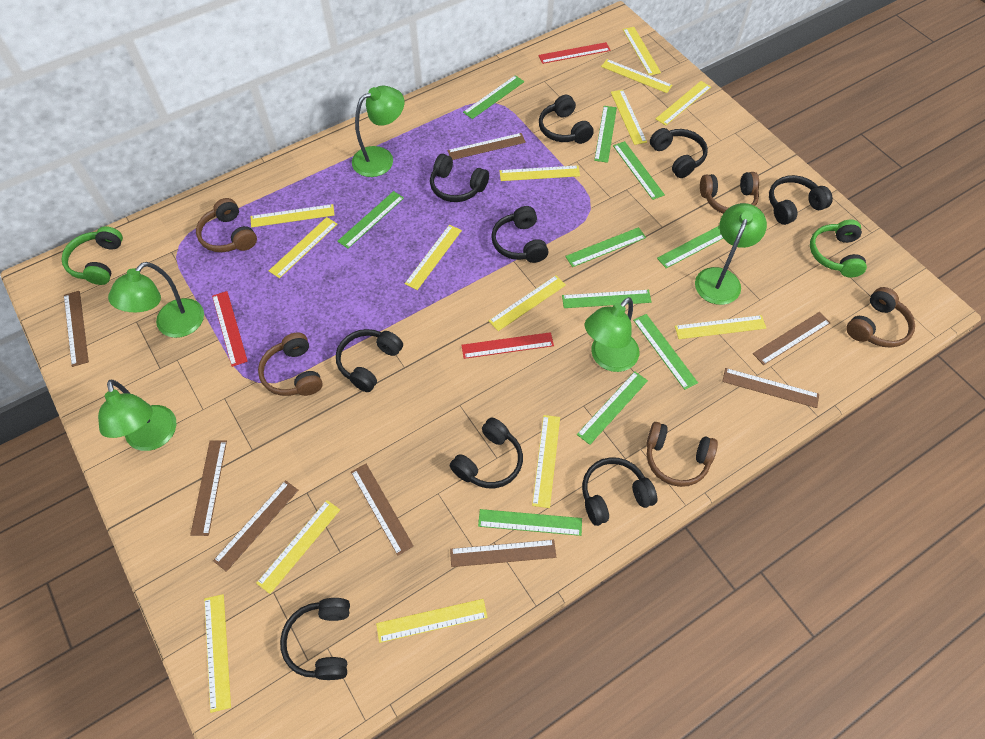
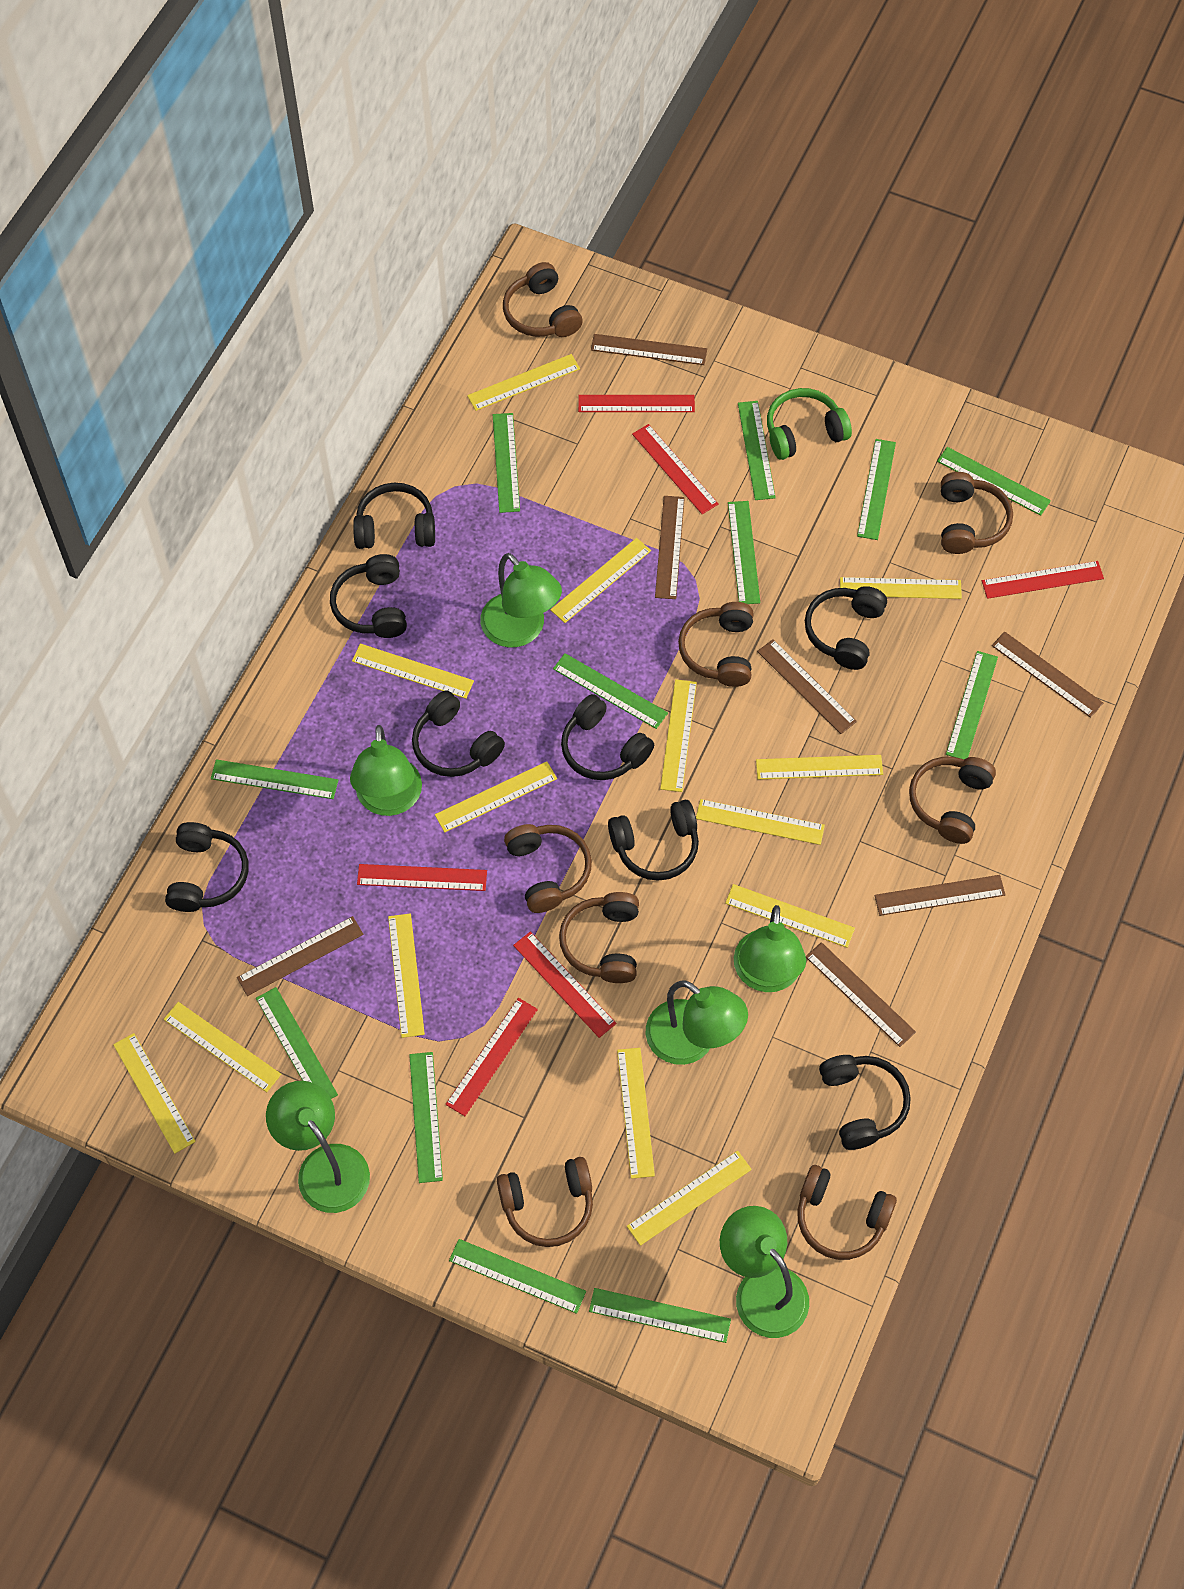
black headphones: 9 -> 8
brown headphones: 5 -> 8
brown ruler: 8 -> 7
green headphones: 2 -> 1
green lamp: 5 -> 6
green ruler: 10 -> 12
red ruler: 3 -> 6

